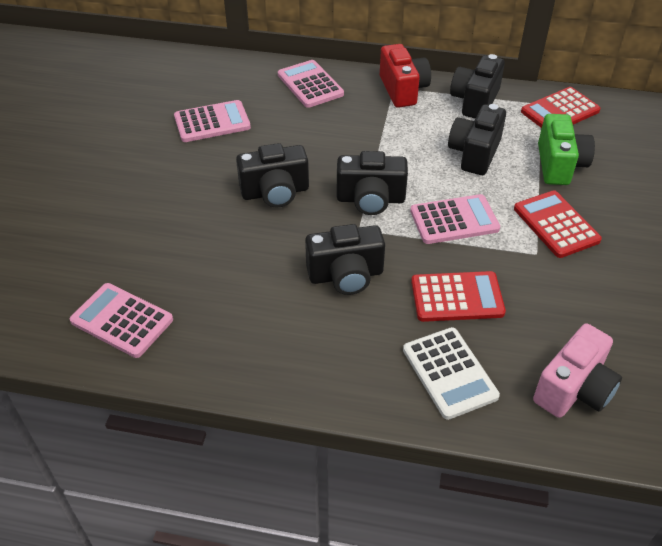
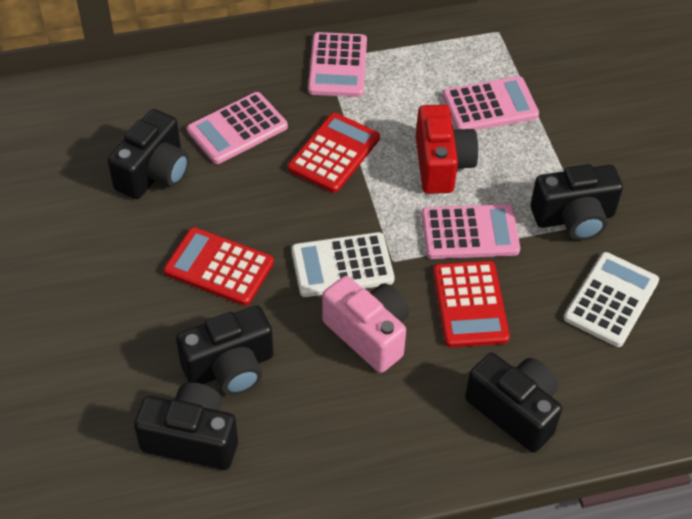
green camera: 1 -> 0
white calculator: 1 -> 2

